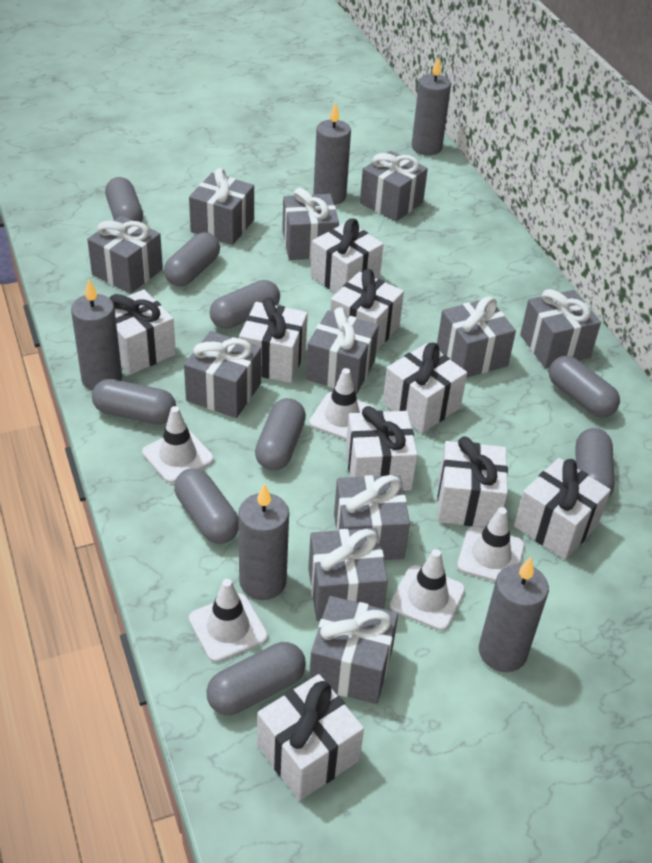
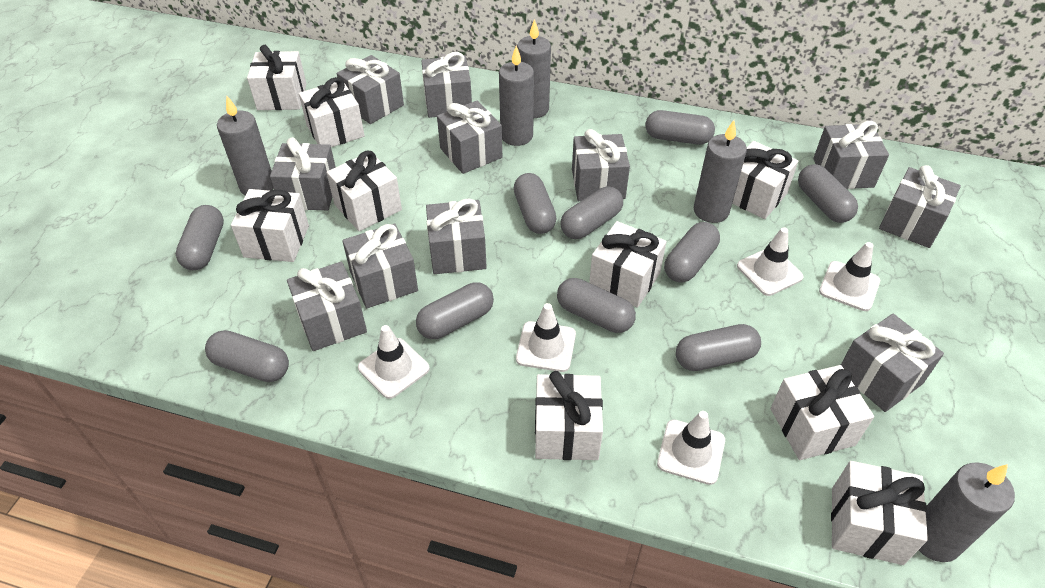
grey capsule: 9 -> 10

